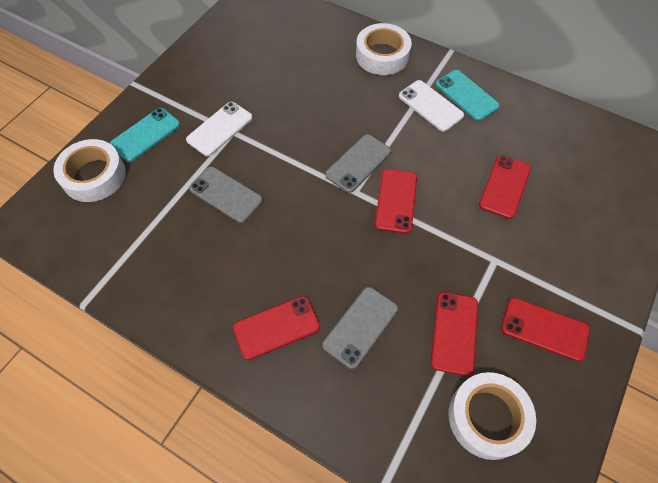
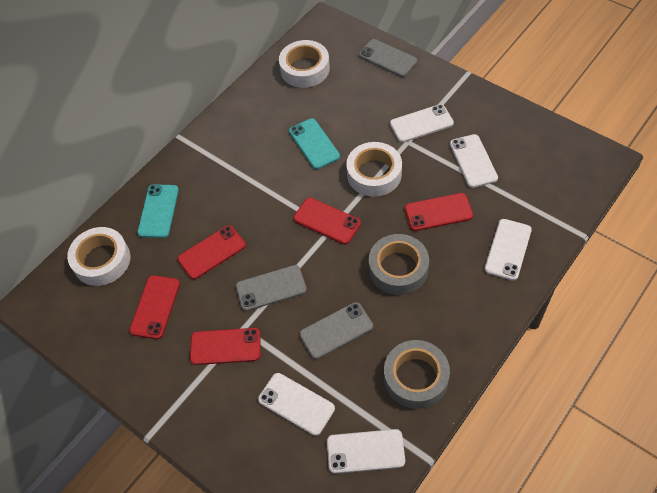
grey tape: 0 -> 2
white phone: 2 -> 5

